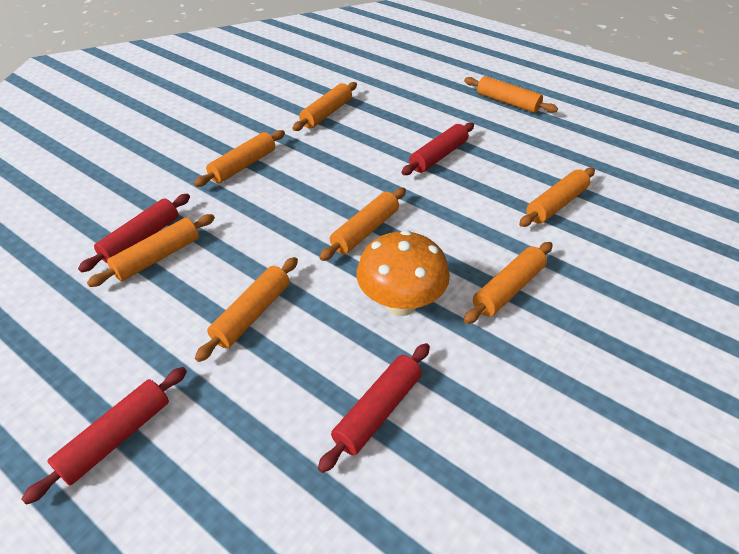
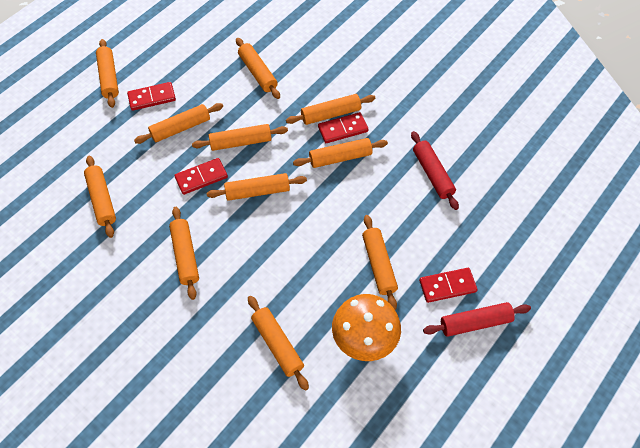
orange rolling pin: 8 -> 11
red domino: 0 -> 4
red rolling pin: 4 -> 2

